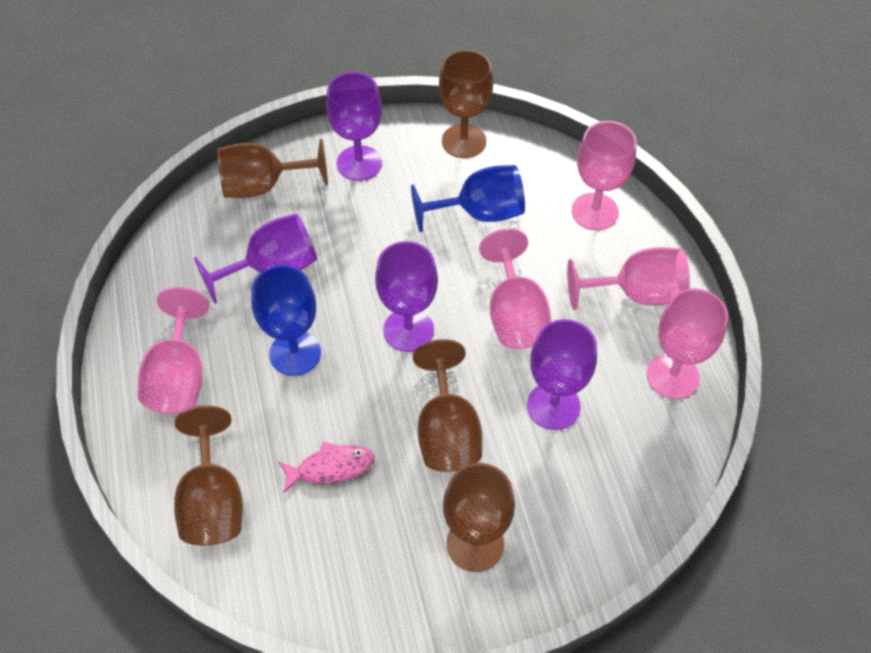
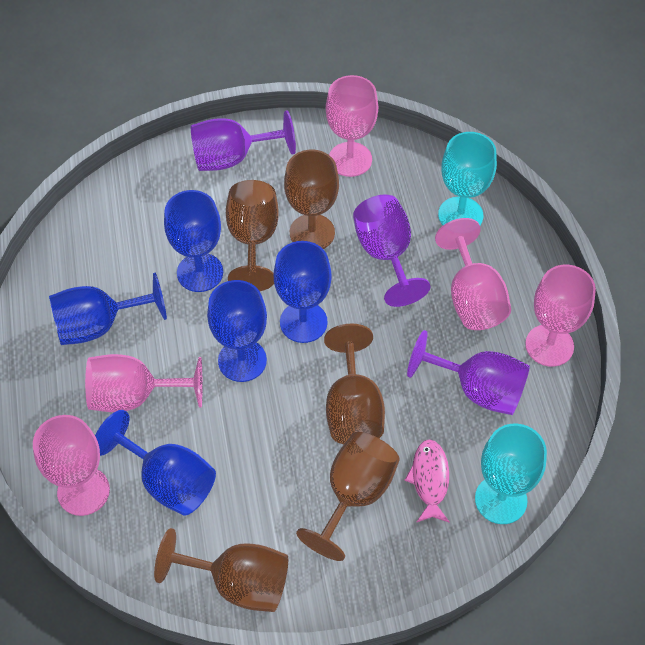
blue goblet: 2 -> 5
purple goblet: 4 -> 3
turquoise goblet: 0 -> 2

